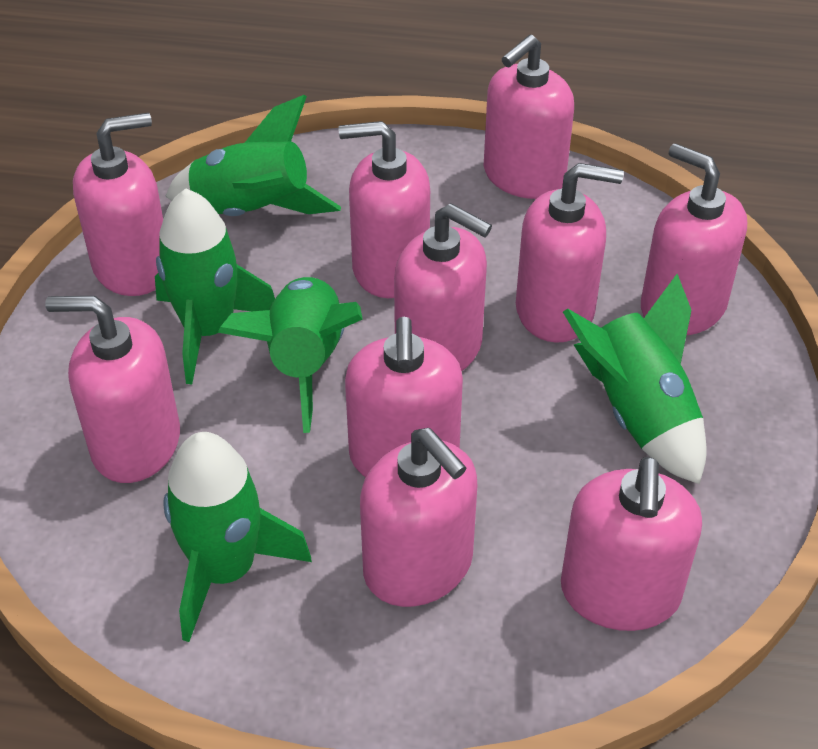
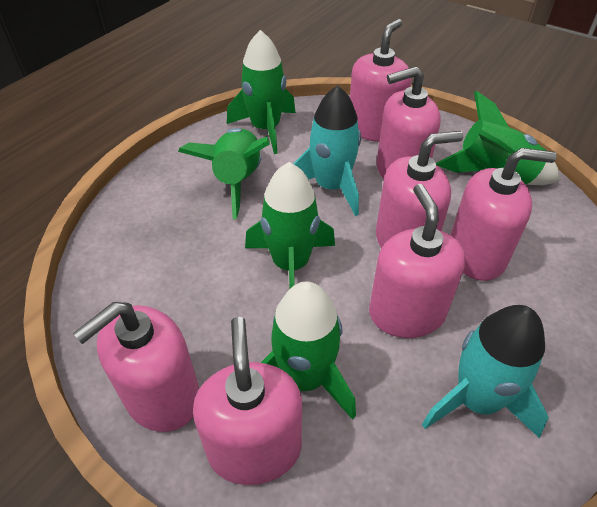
pink soap dispenser: 10 -> 7
turquoise rocket: 0 -> 2

